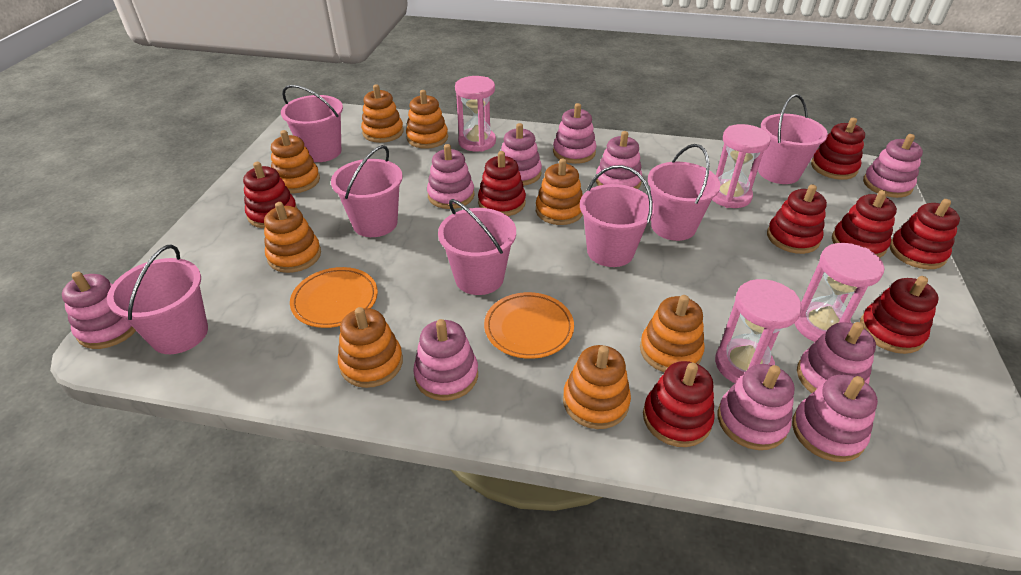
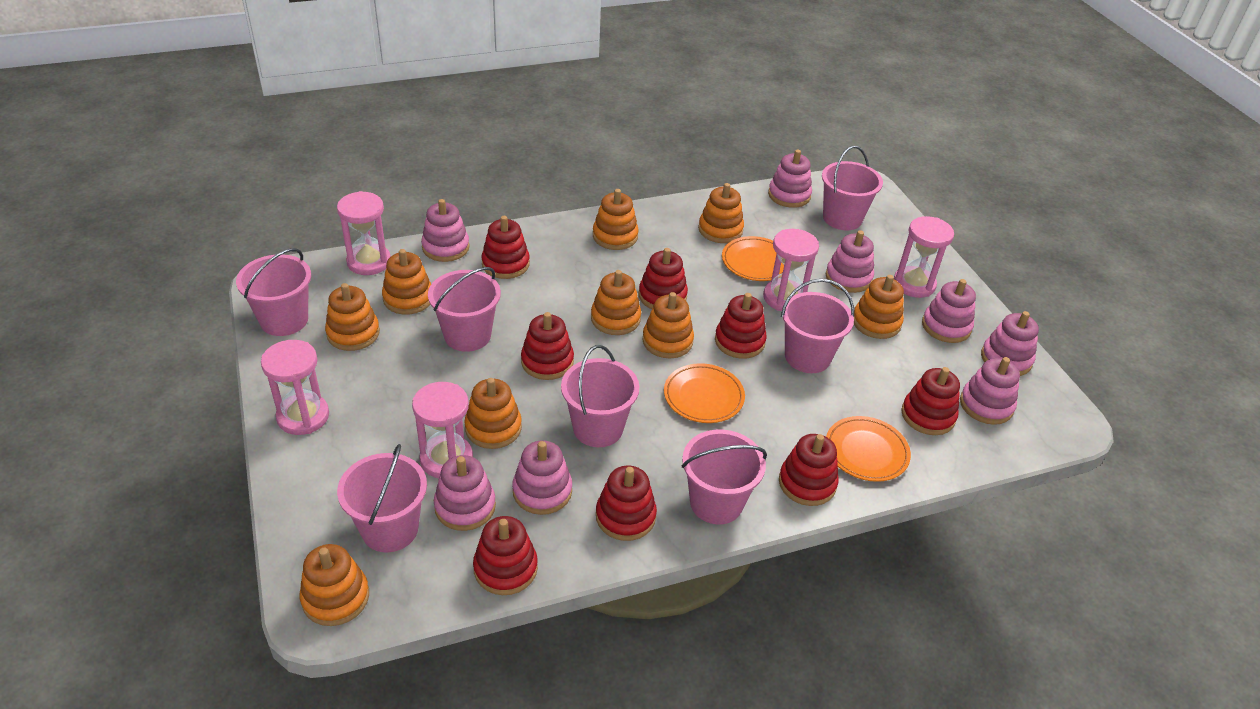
orange plate: 2 -> 3
orange stacking toy: 8 -> 9
pink hourglass: 4 -> 5
pink stacking toy: 10 -> 8

